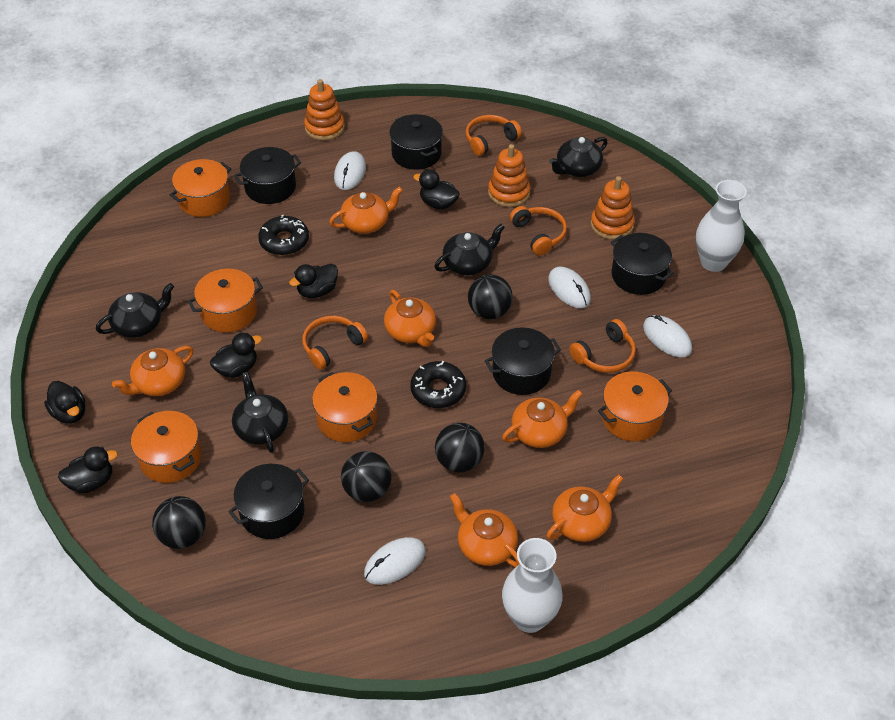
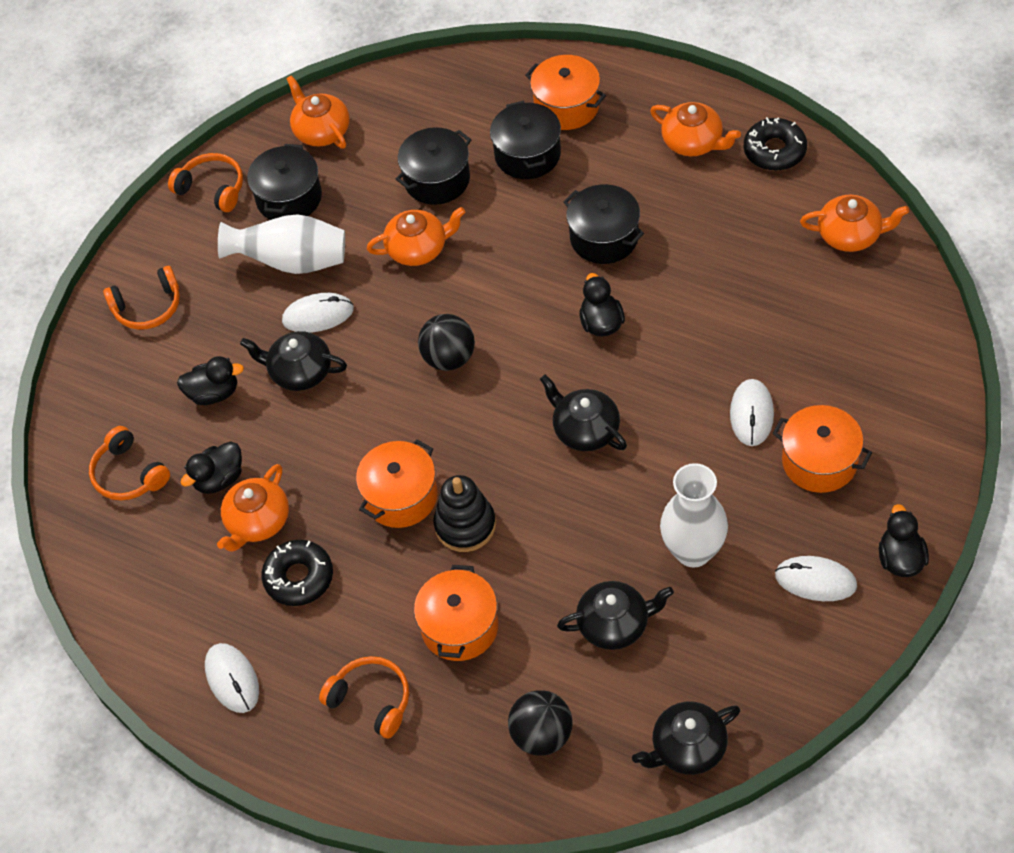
black ball: 4 -> 2
black duck: 5 -> 4
black pot: 5 -> 4
black stacking toy: 0 -> 1
orange pot: 5 -> 4
orange stacking toy: 3 -> 0
orange teapot: 6 -> 5

